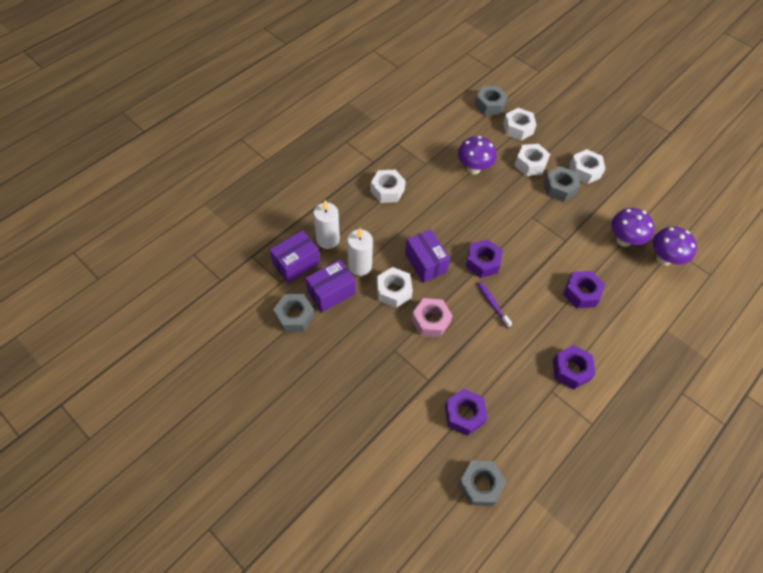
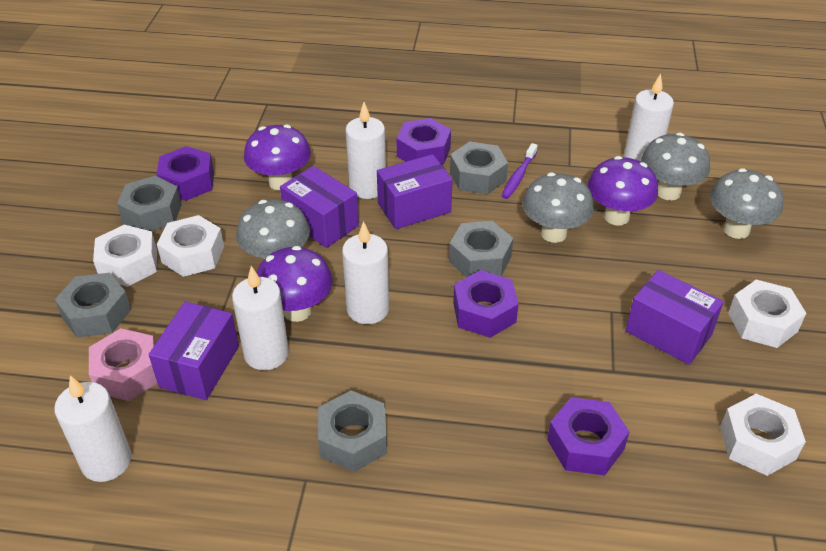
grey mushroom: 0 -> 4
grey nut: 4 -> 5
purple box: 3 -> 4
white candle: 2 -> 5
white nut: 5 -> 4

